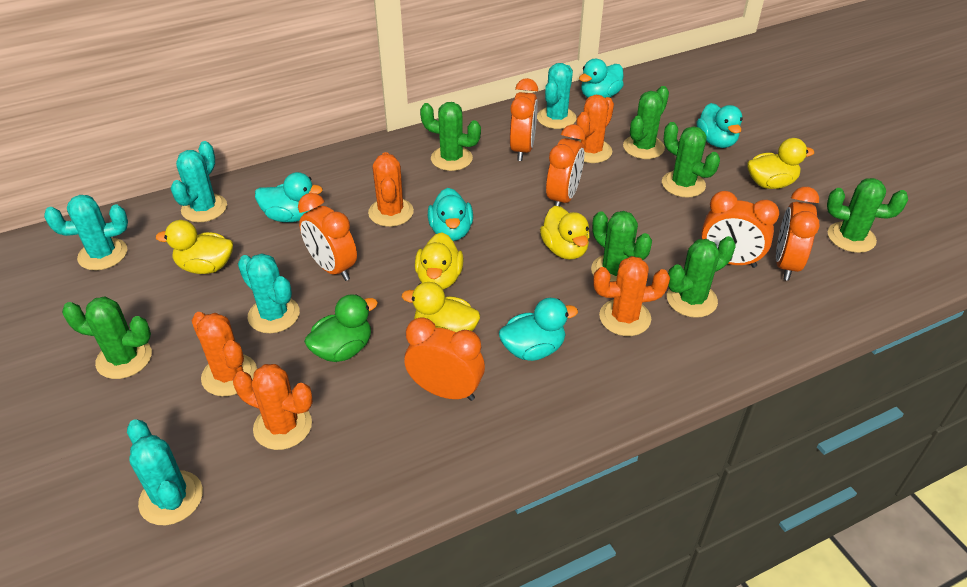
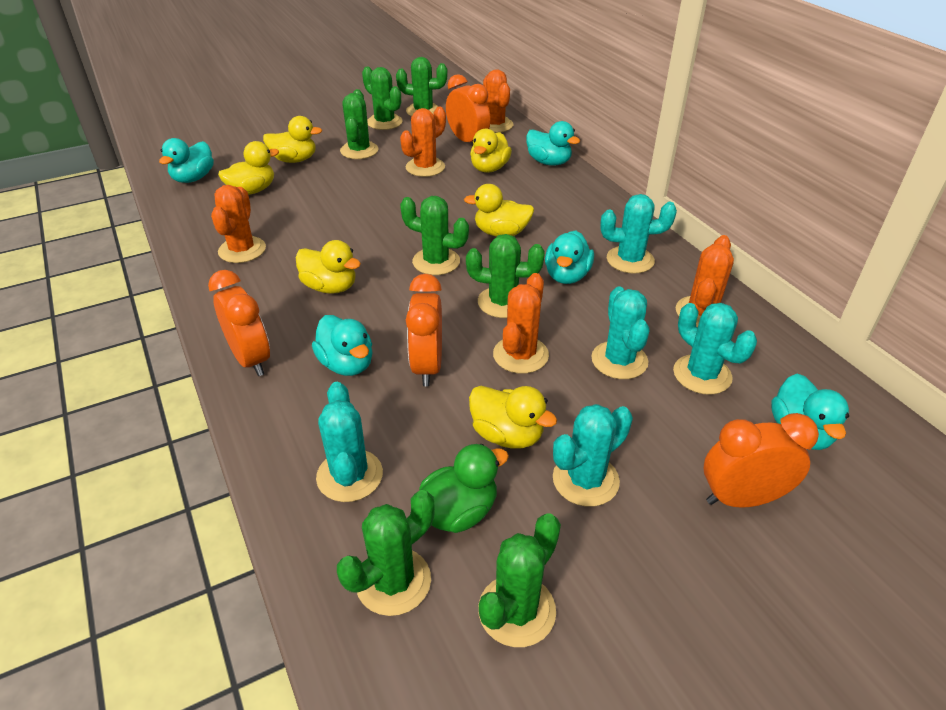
orange clock: 6 -> 4
yellow duck: 5 -> 6

